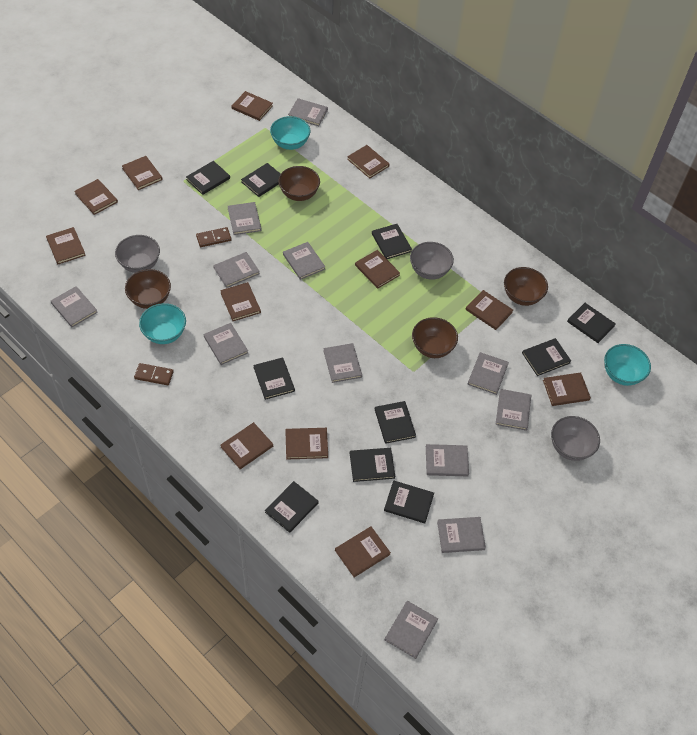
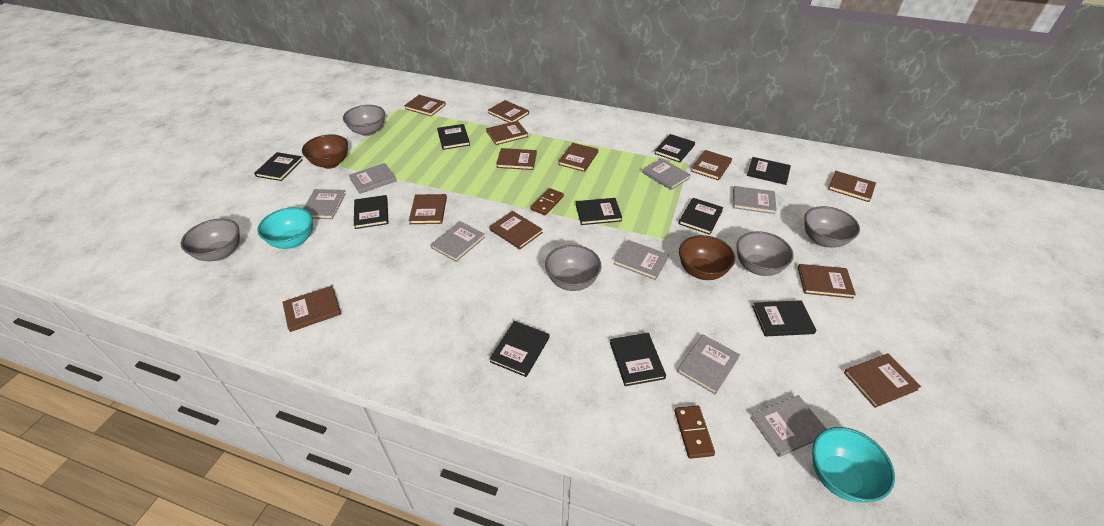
brown bowl: 4 -> 2
grey book: 12 -> 8
grey bowl: 3 -> 5
turquoise bowl: 3 -> 2

